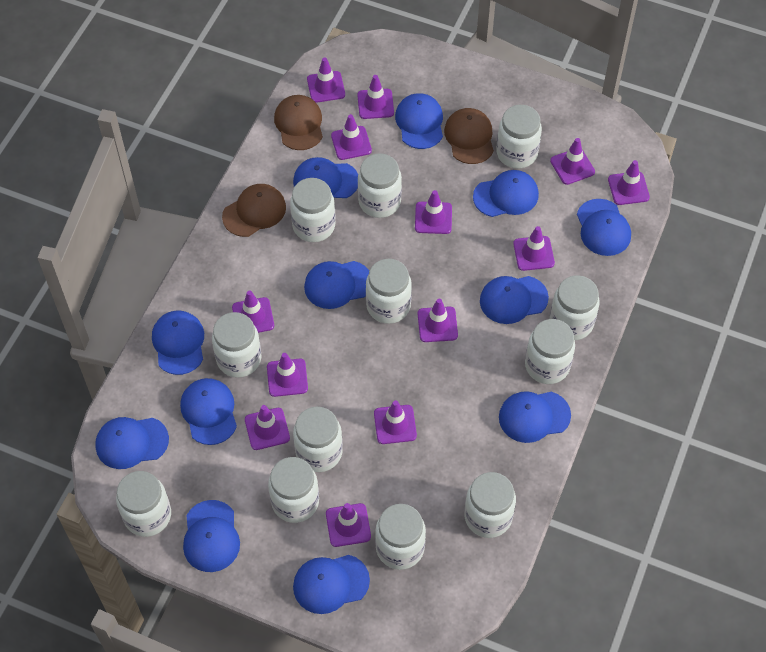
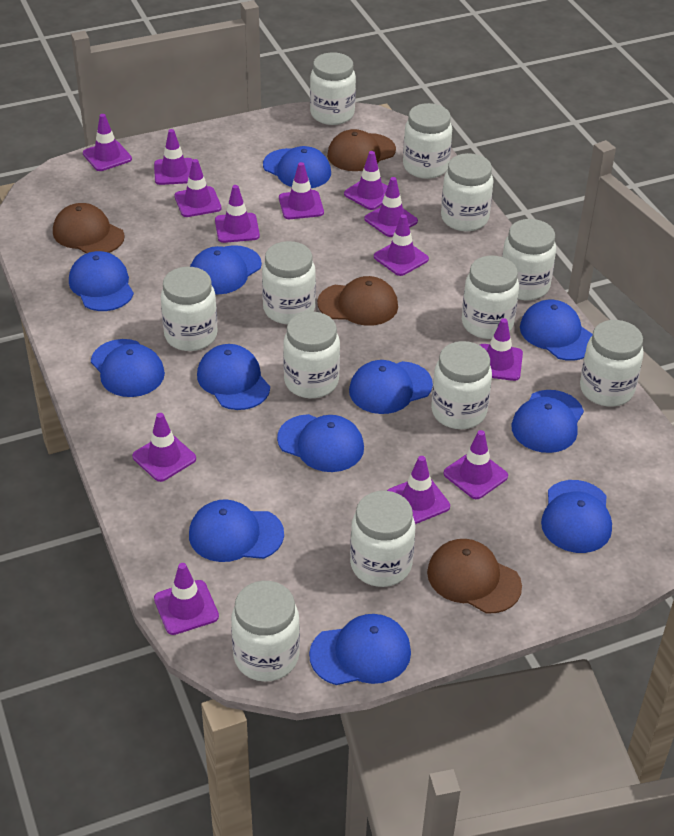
brown cap: 3 -> 4

